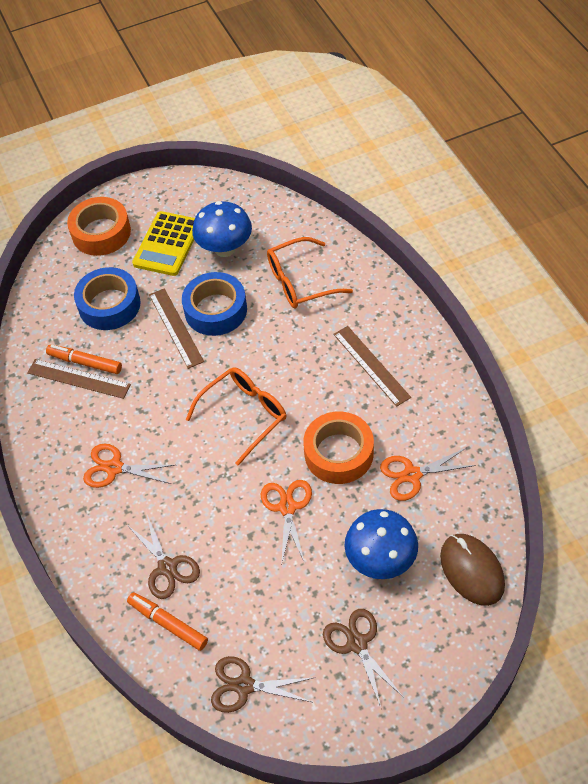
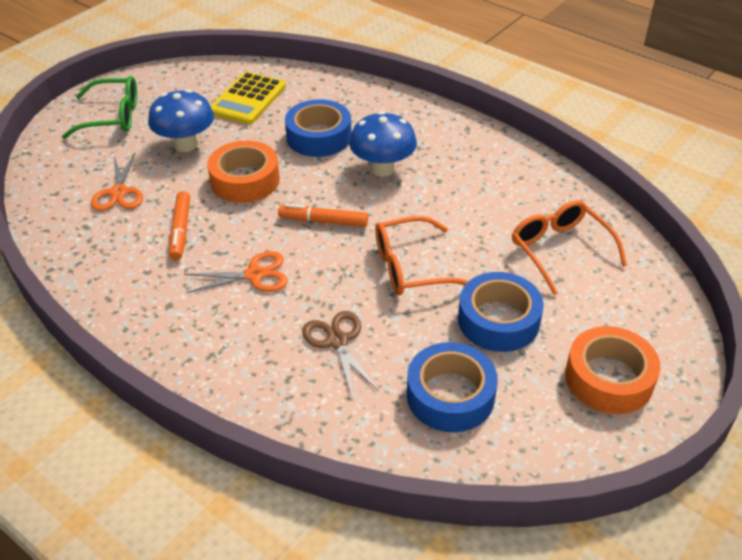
blue tape: 2 -> 3
brown mouse: 1 -> 0
brown ruler: 3 -> 0
brown scissors: 3 -> 1
green glasses: 0 -> 1
orange scissors: 3 -> 2

